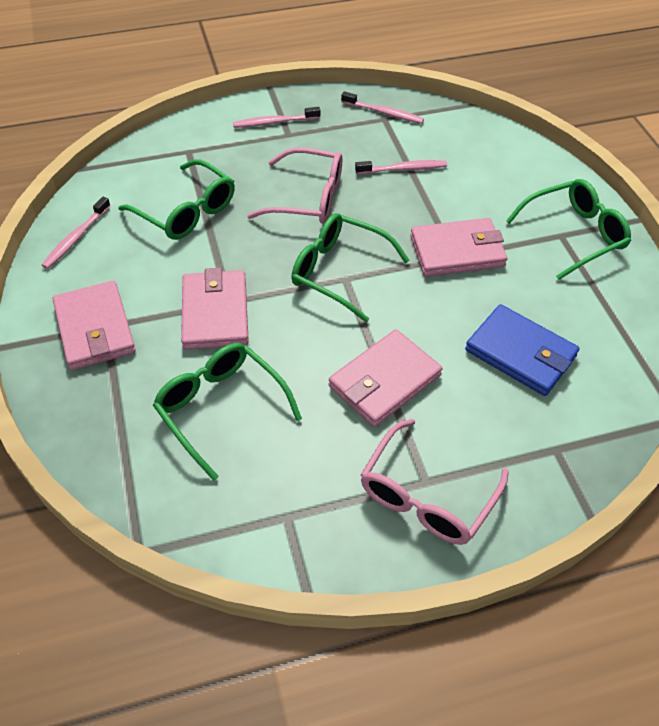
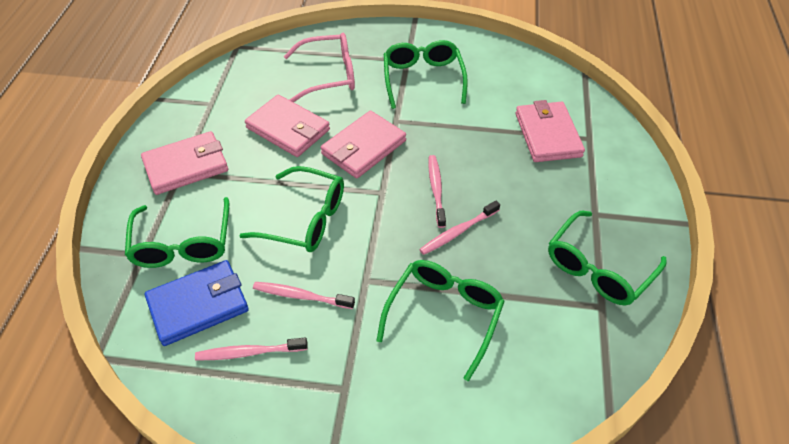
green glasses: 4 -> 5
pink glasses: 2 -> 1

